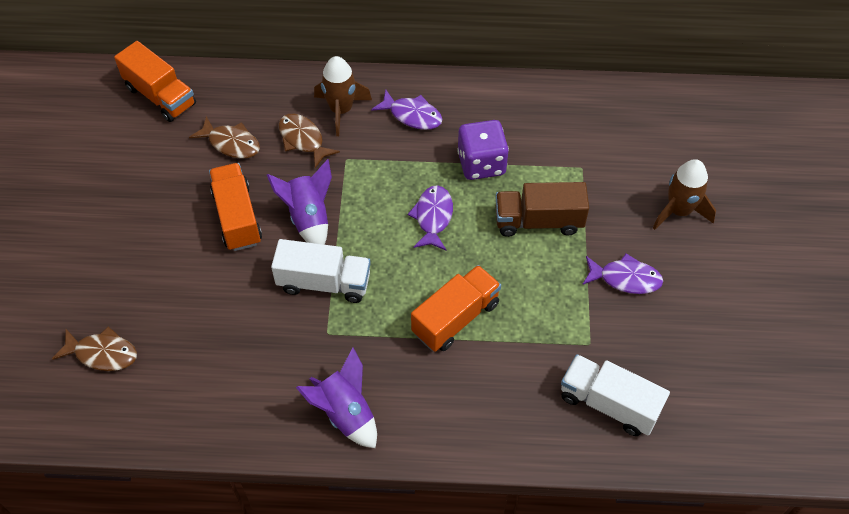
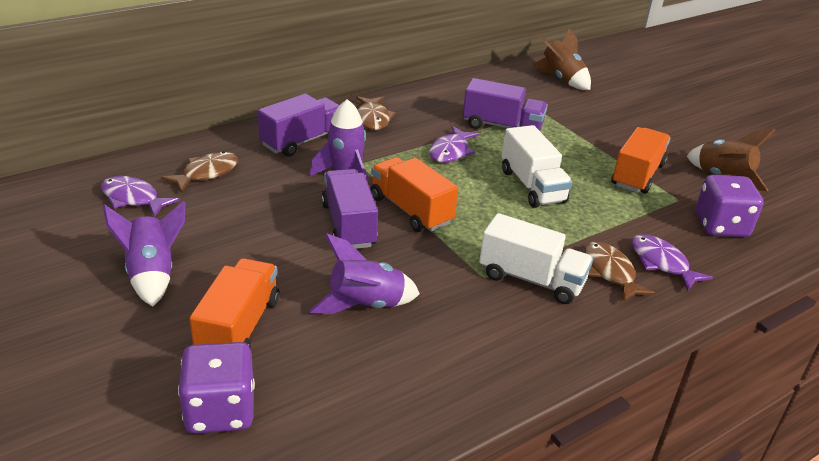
brown truck: 1 -> 0
purple dice: 1 -> 2
purple rocket: 2 -> 3
purple truck: 0 -> 3

